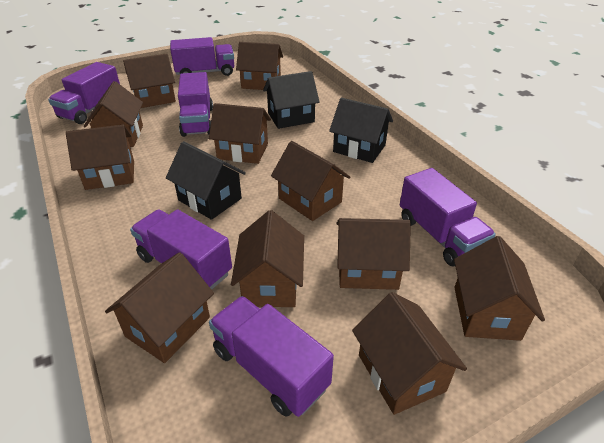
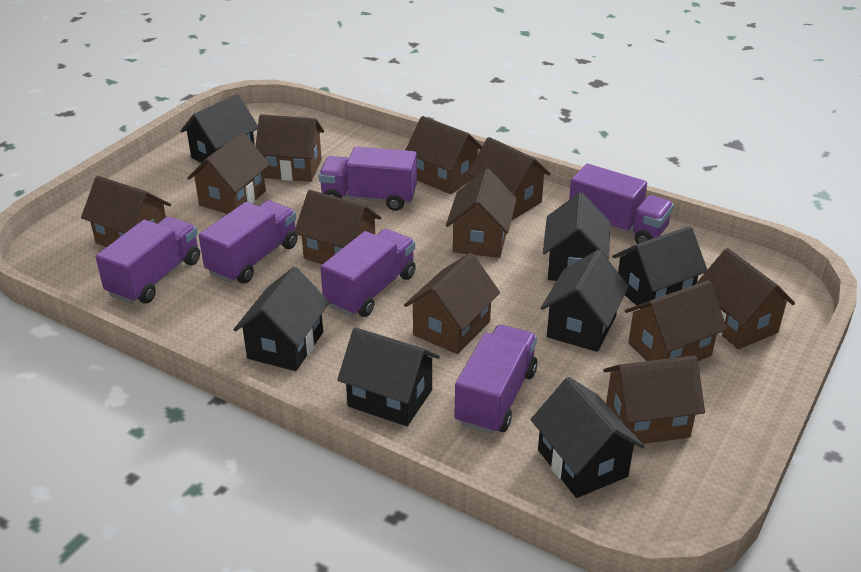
black house: 3 -> 7

